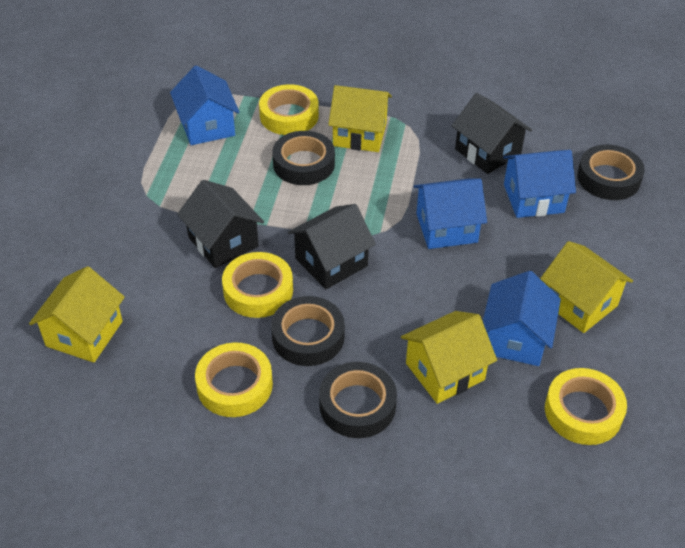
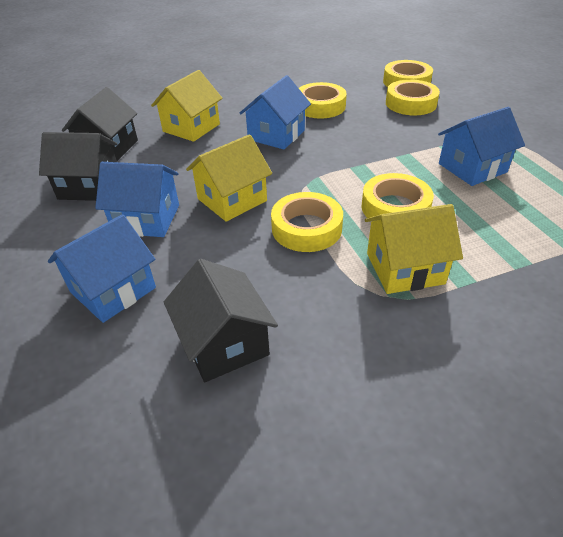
black tape: 4 -> 0
yellow house: 4 -> 3
yellow tape: 4 -> 5

